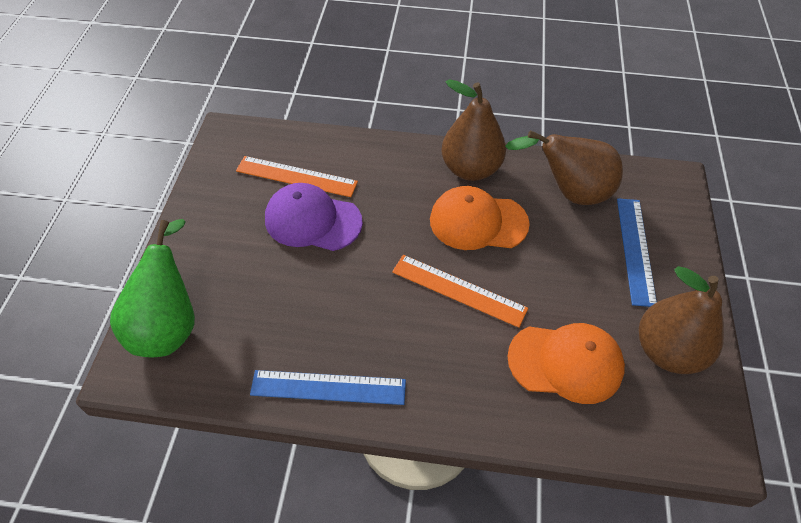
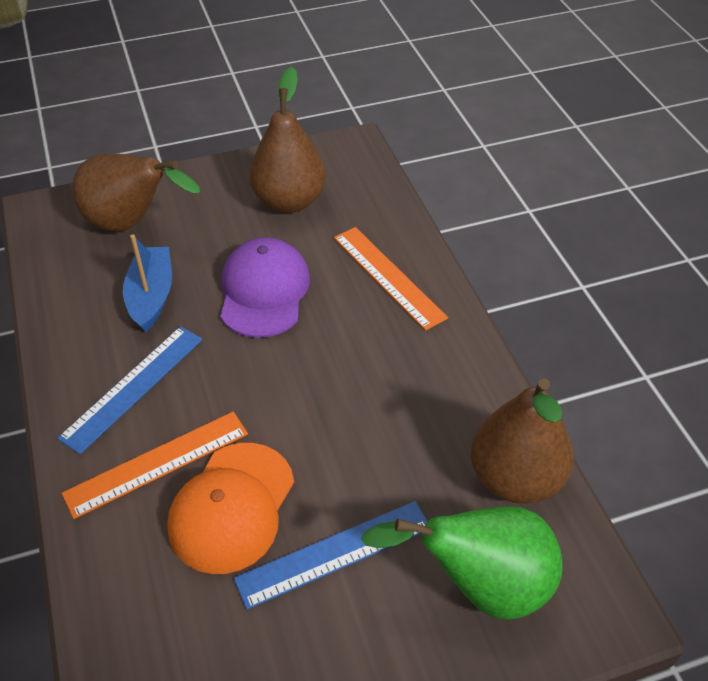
blue boat: 0 -> 1
orange cap: 2 -> 1

